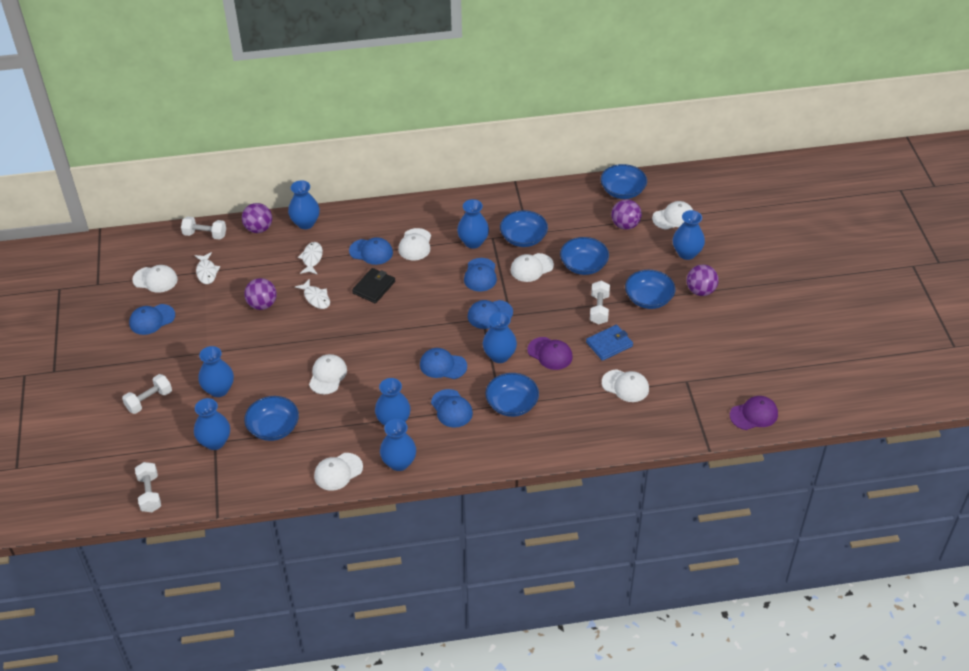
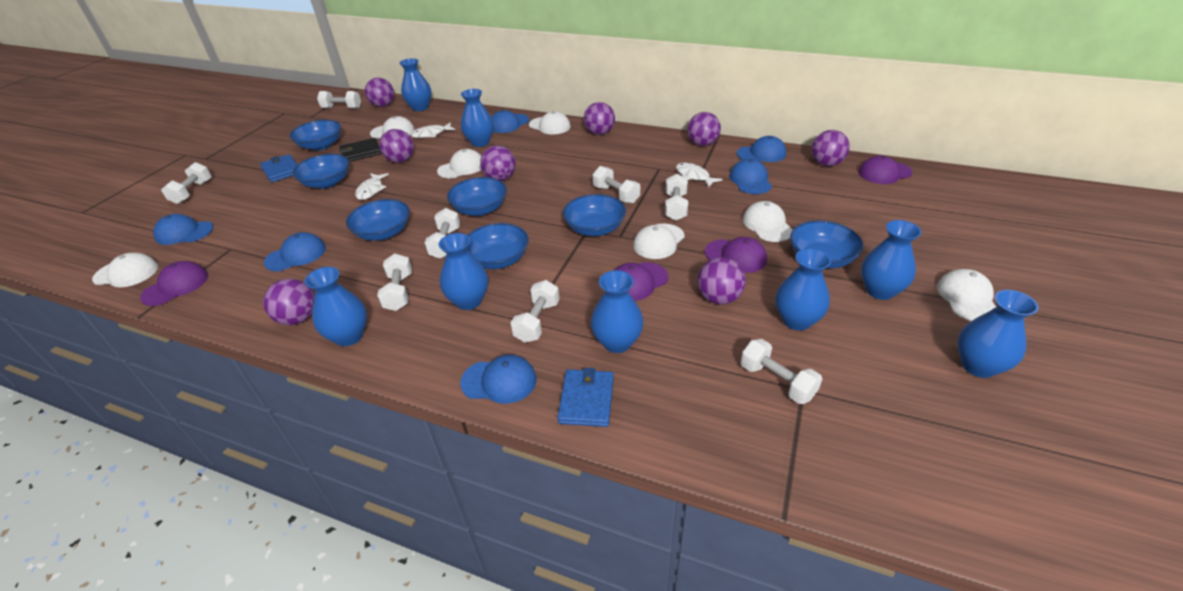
blue bowl: 6 -> 7
blue wallet: 1 -> 2
purple ball: 4 -> 8
purple cap: 2 -> 4
white dumbbell: 4 -> 8

